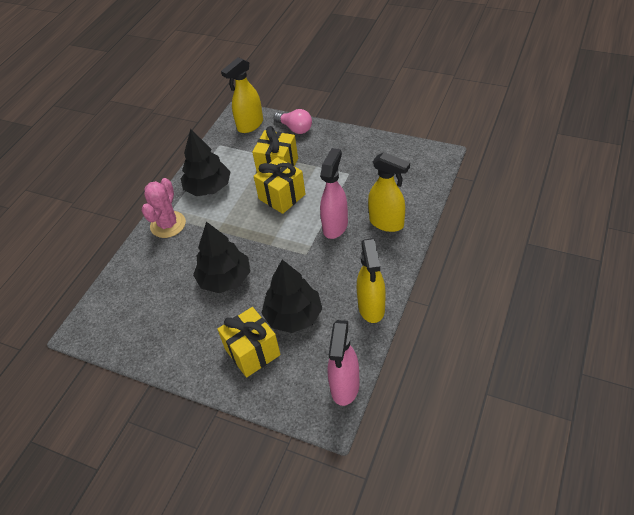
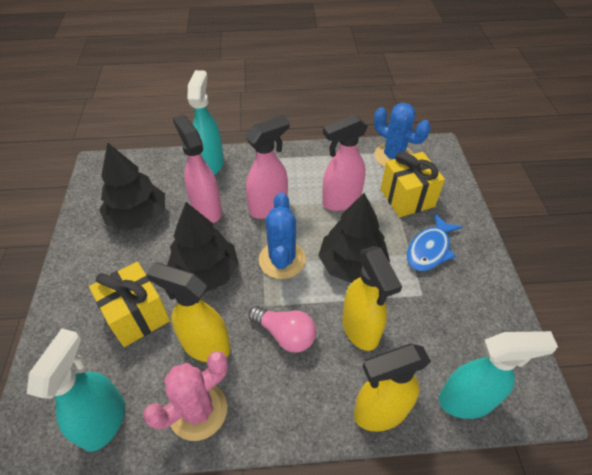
blue cactus: 0 -> 2
blue fish: 0 -> 1
pink spray bottle: 2 -> 3
turquoise spray bottle: 0 -> 3
yellow gift: 3 -> 2

